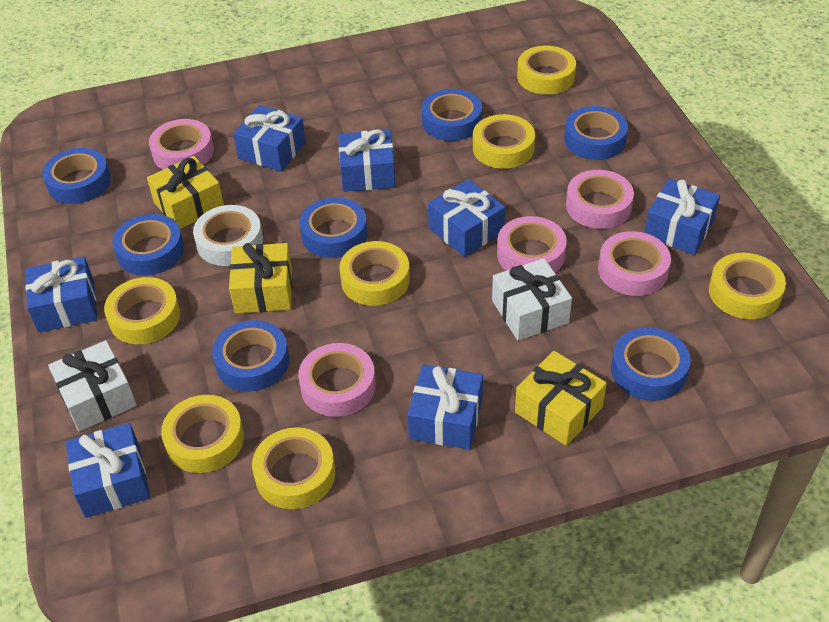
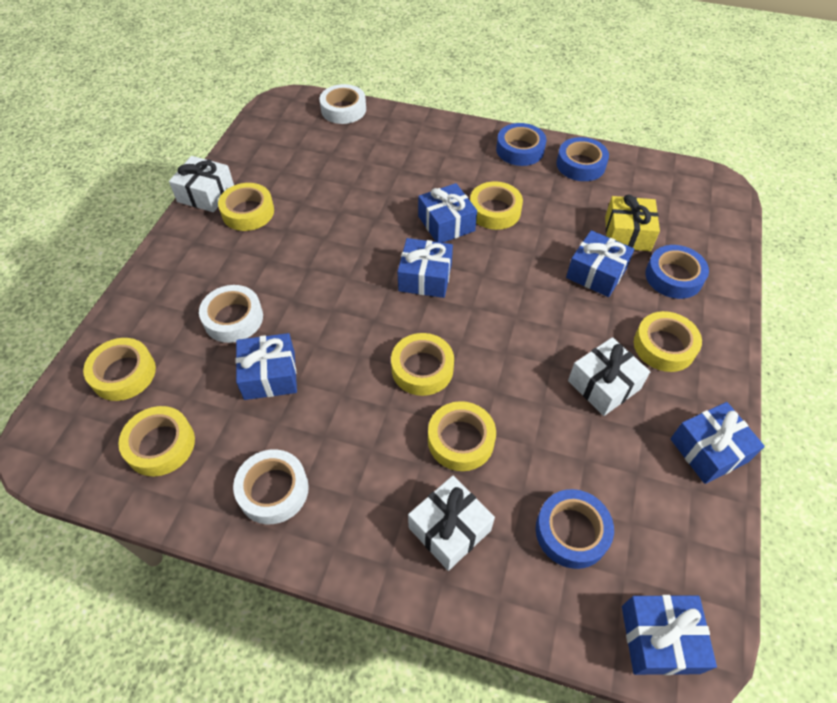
blue gift: 7 -> 6
blue tape: 7 -> 4
pink tape: 5 -> 0
white gift: 2 -> 3
white tape: 1 -> 3
yellow gift: 3 -> 1

